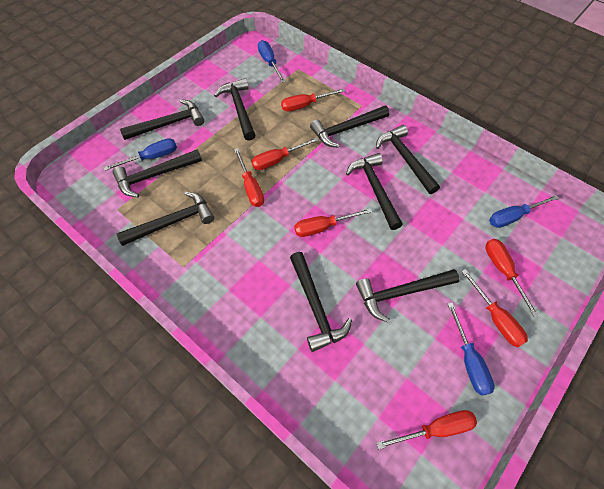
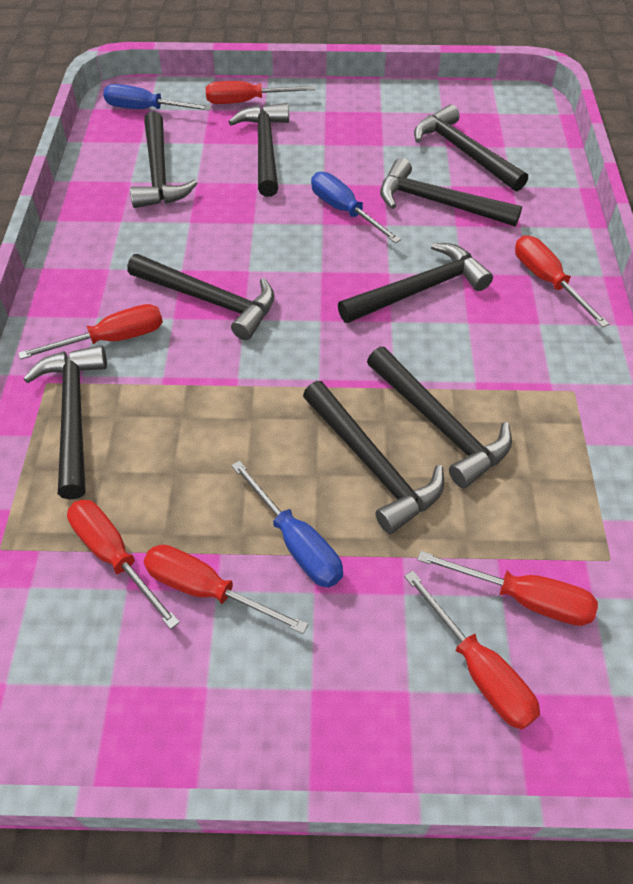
blue screwdriver: 4 -> 3

